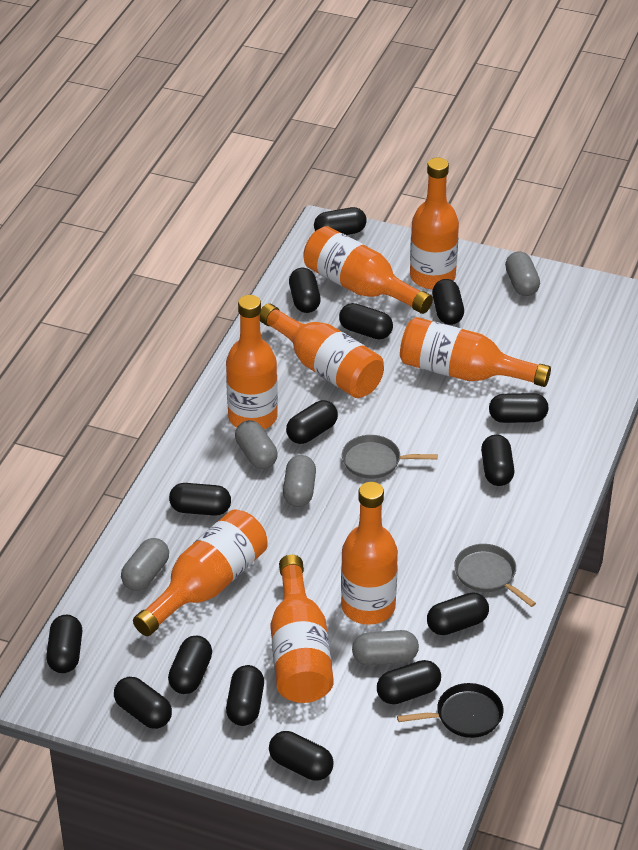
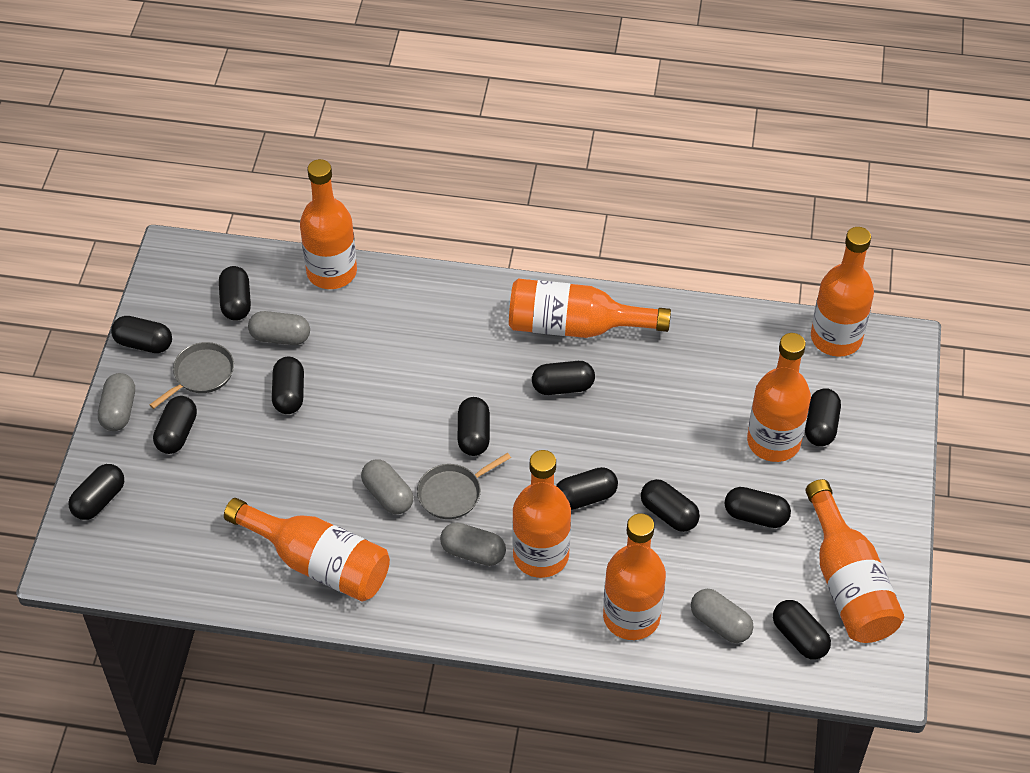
black capsule: 15 -> 12
black pan: 1 -> 0

